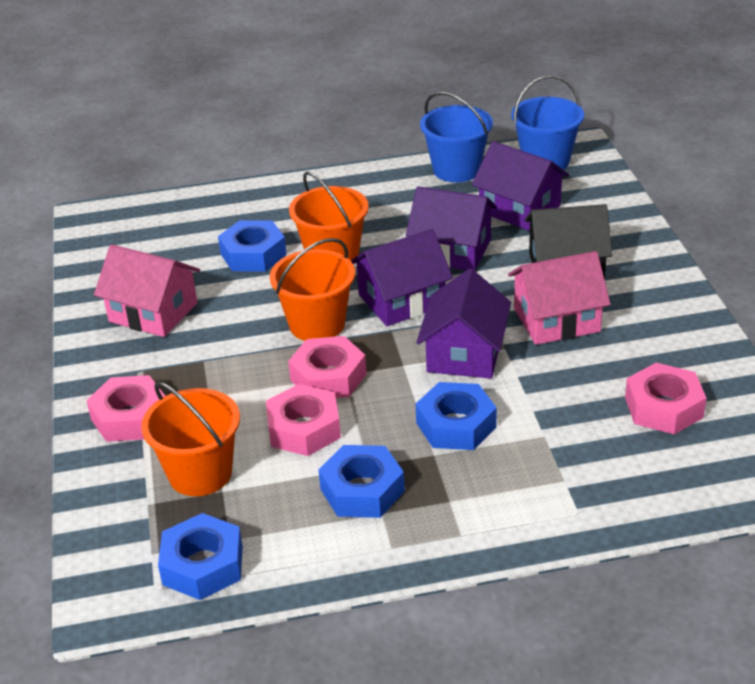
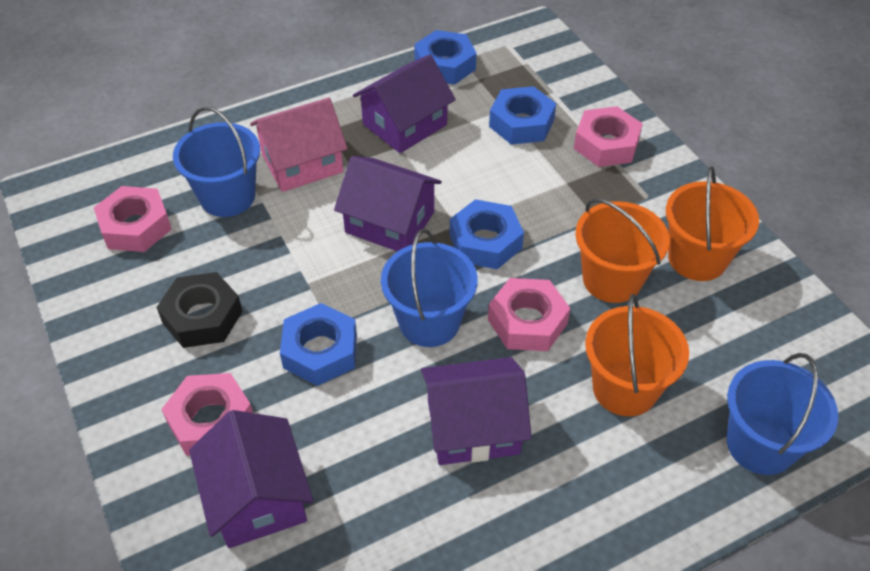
black house: 1 -> 0
black nut: 0 -> 1
blue bucket: 2 -> 3
pink house: 2 -> 1

